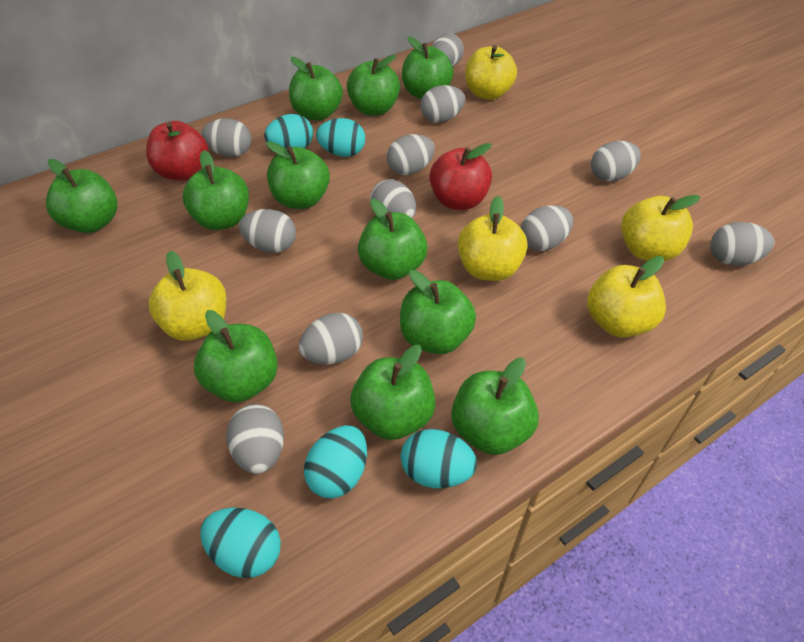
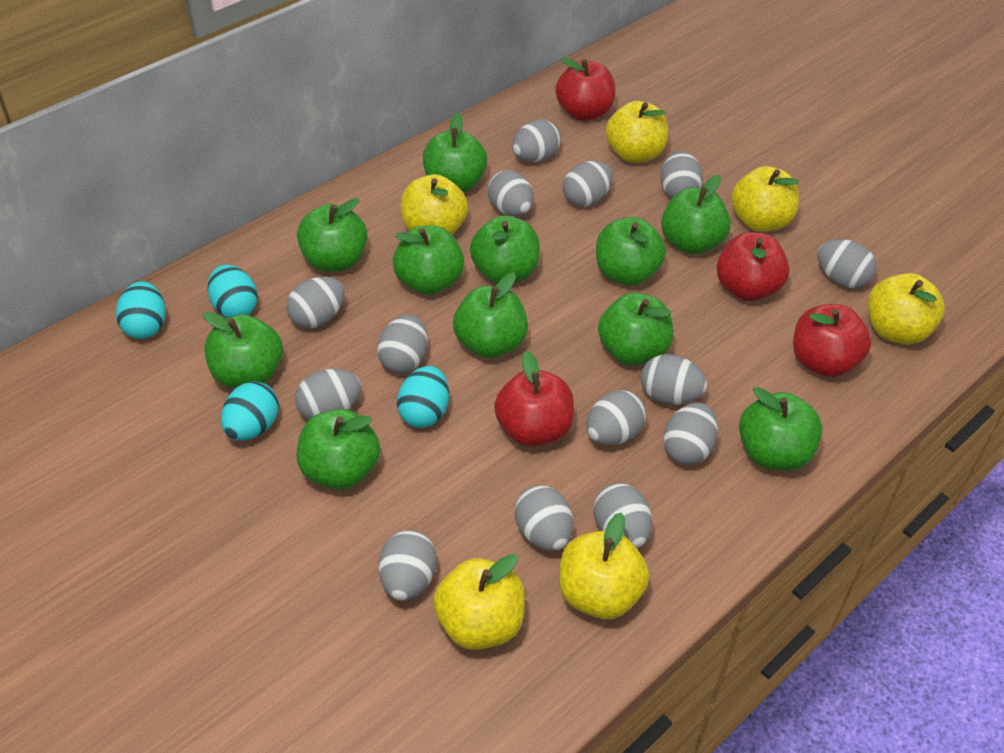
grey egg: 11 -> 14
red apple: 2 -> 4
turquoise egg: 5 -> 4
yellow apple: 5 -> 6

